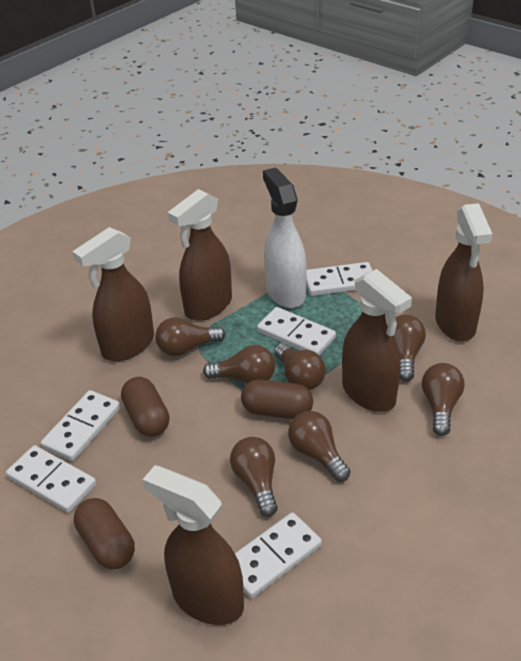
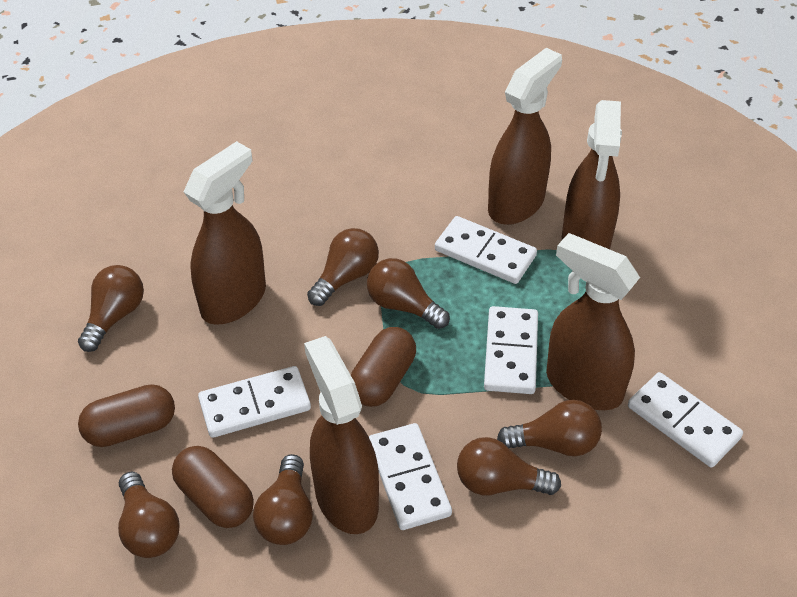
white spray bottle: 1 -> 0

